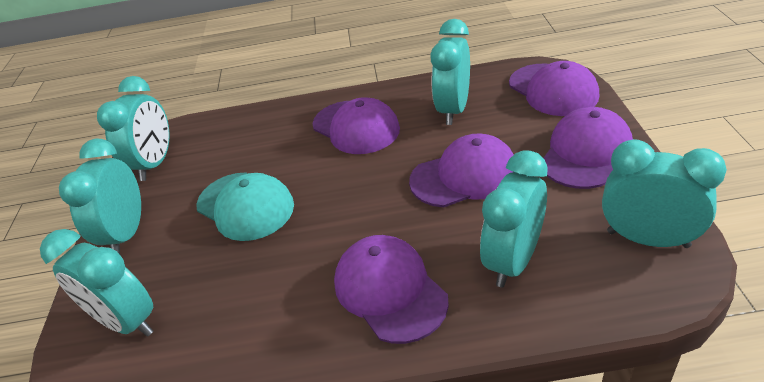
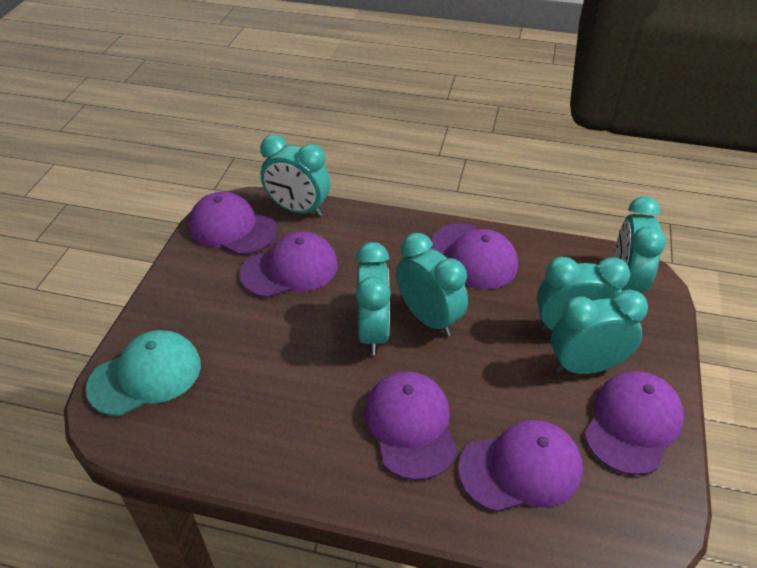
purple cap: 5 -> 6

